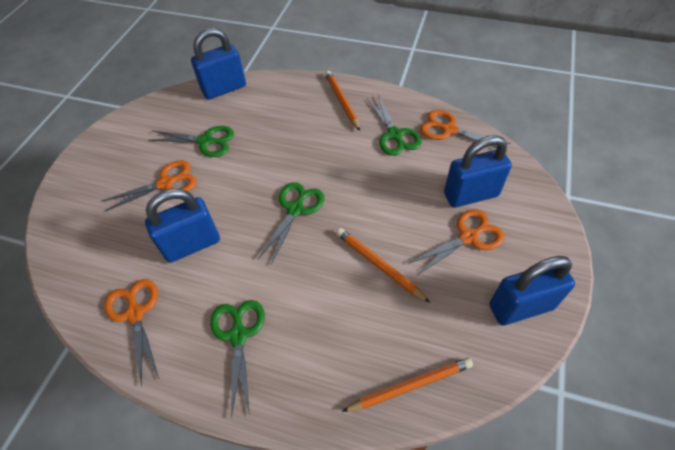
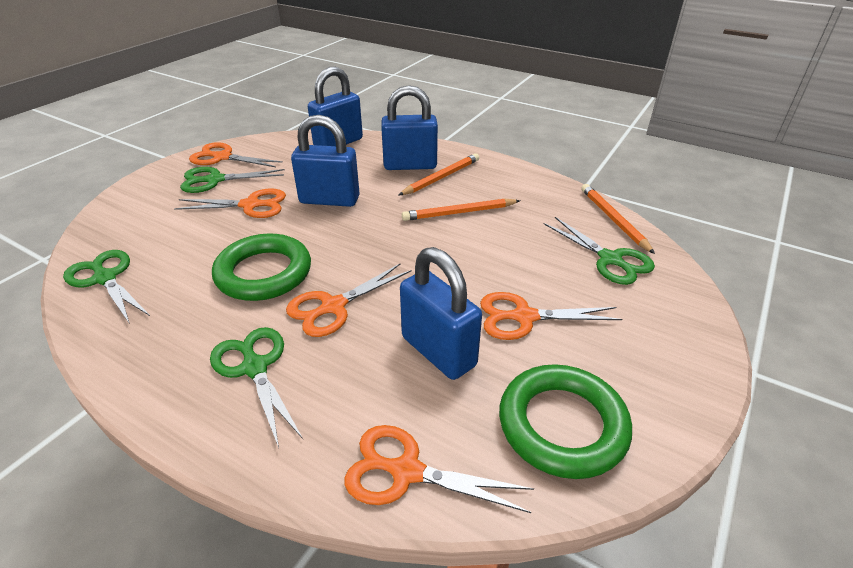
green ring: 0 -> 2
orange scissors: 4 -> 5

